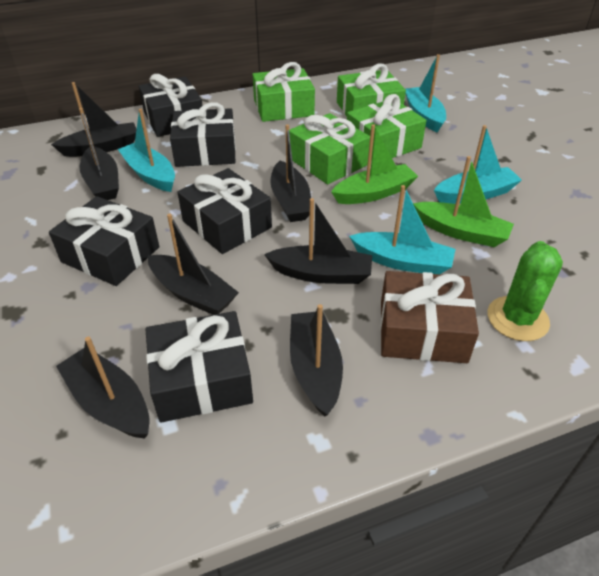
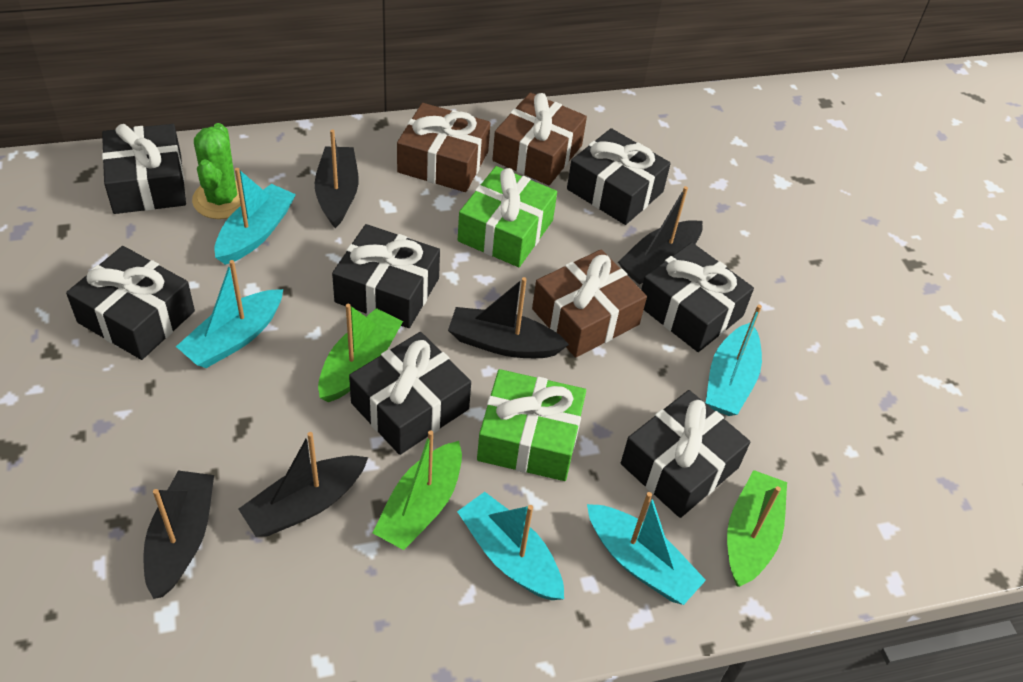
black boat: 7 -> 5
black gift: 5 -> 7
brown gift: 1 -> 3
green boat: 2 -> 3
green gift: 4 -> 2
turquoise boat: 4 -> 5

